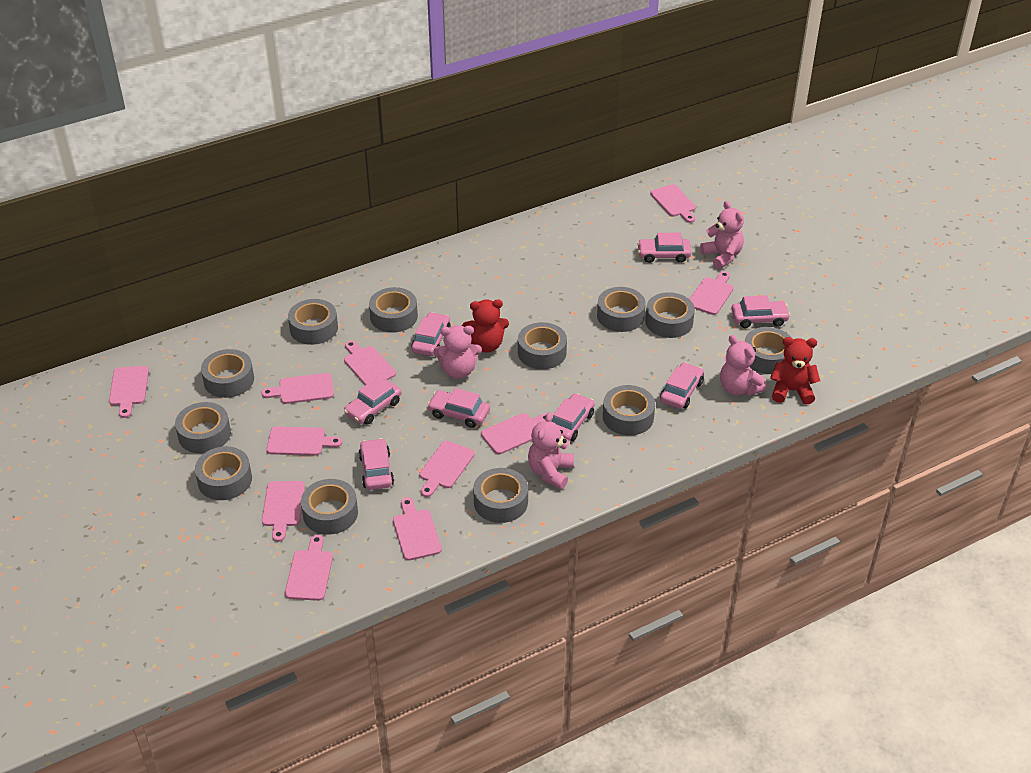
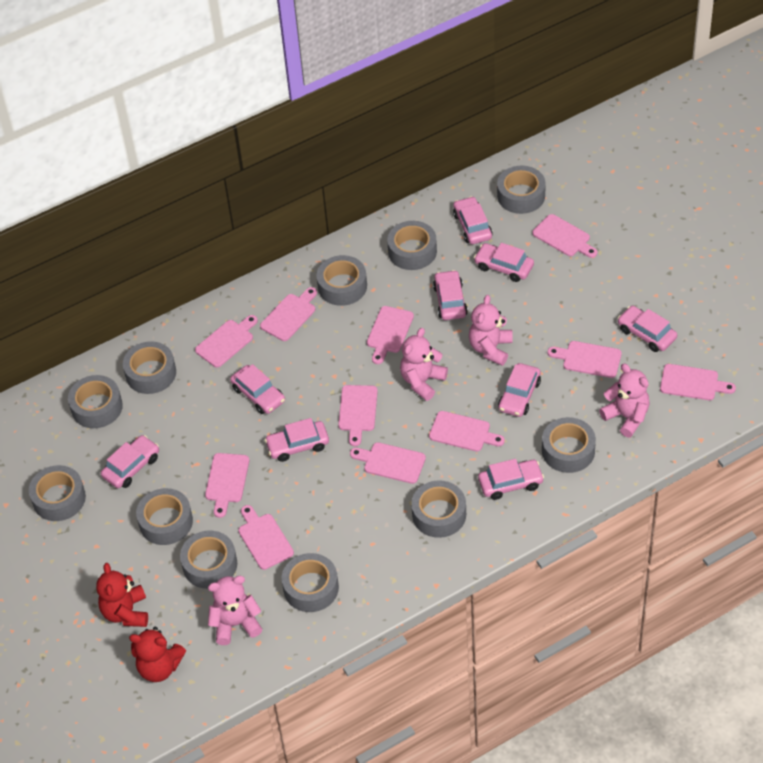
grey tape: 12 -> 11
pink car: 8 -> 9

